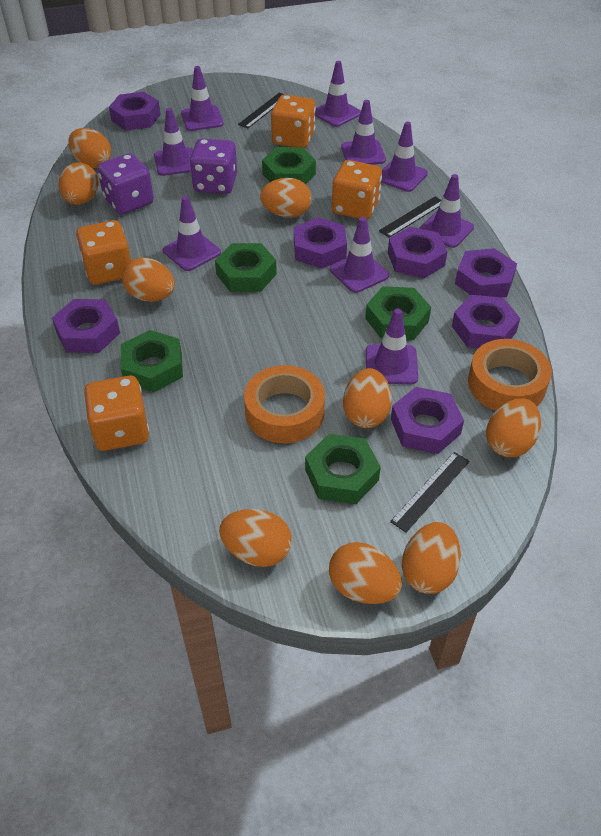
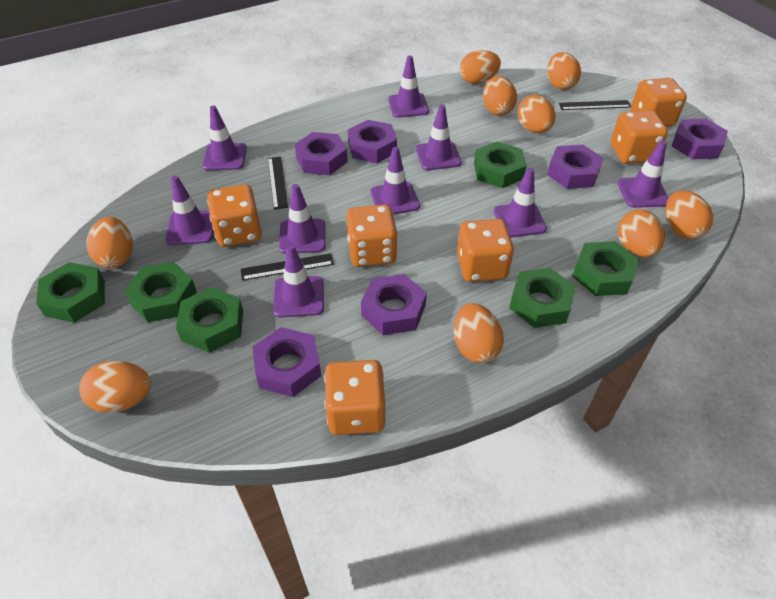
green nut: 5 -> 6
orange dice: 4 -> 6
orange tape: 2 -> 0
purple dice: 2 -> 0
purple nut: 7 -> 6

